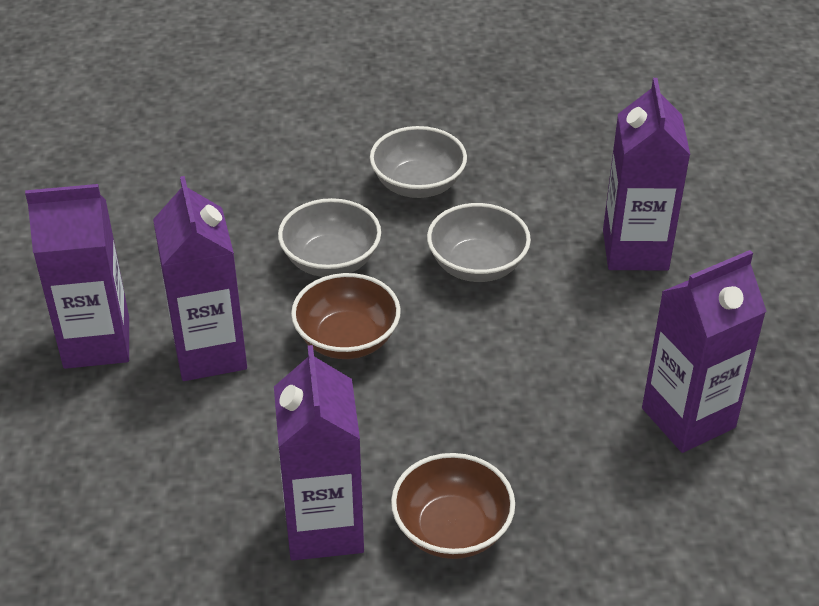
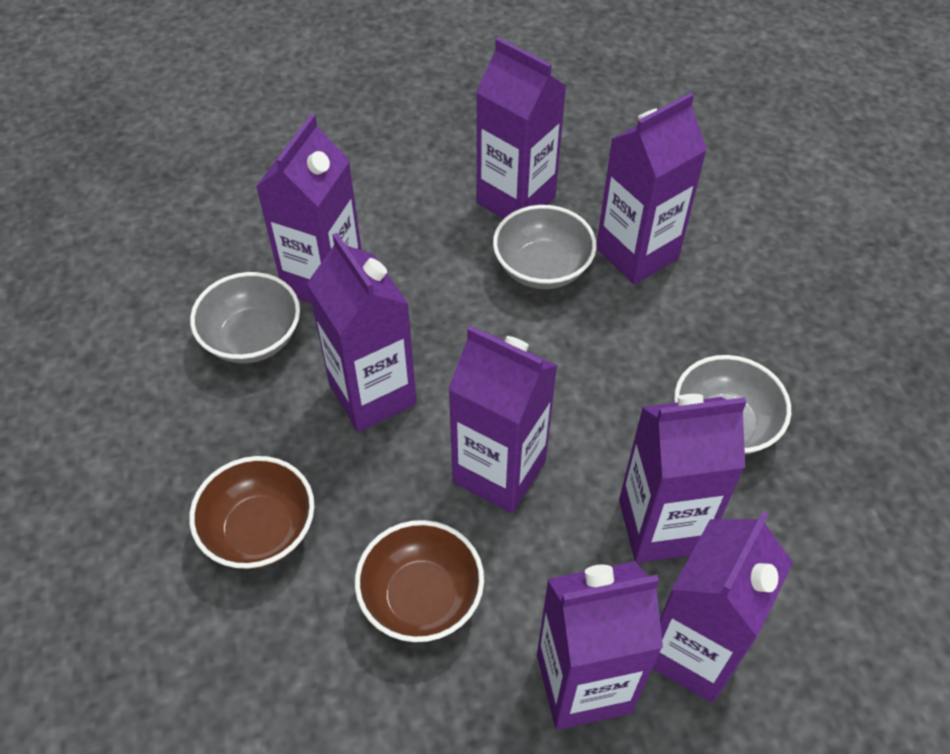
purple carton: 5 -> 8

